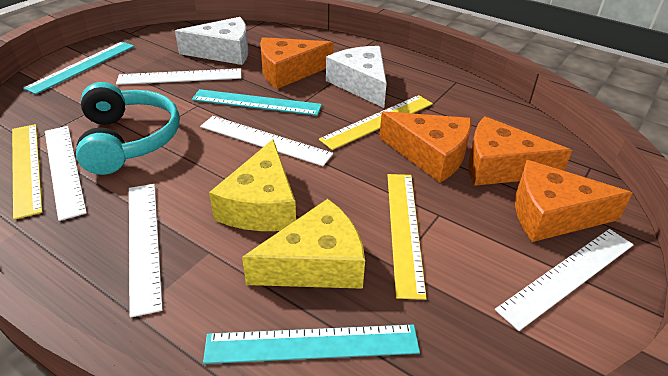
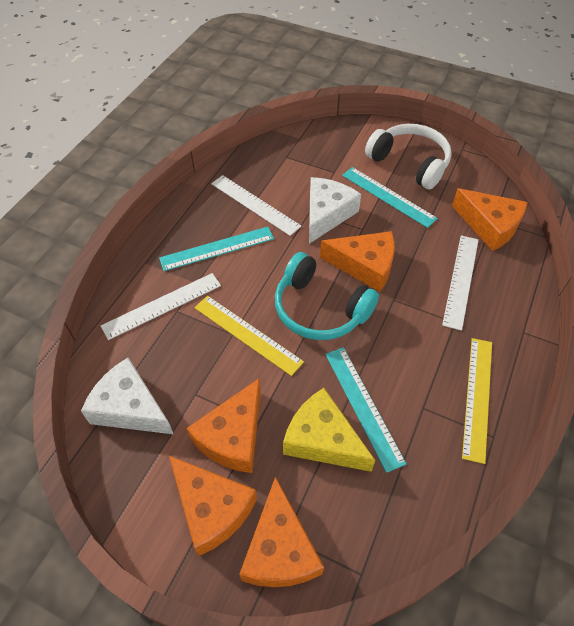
orange cheese: 4 -> 5
white headphones: 0 -> 1
white ruler: 5 -> 3
yellow cheese: 2 -> 1
yellow ruler: 3 -> 2

